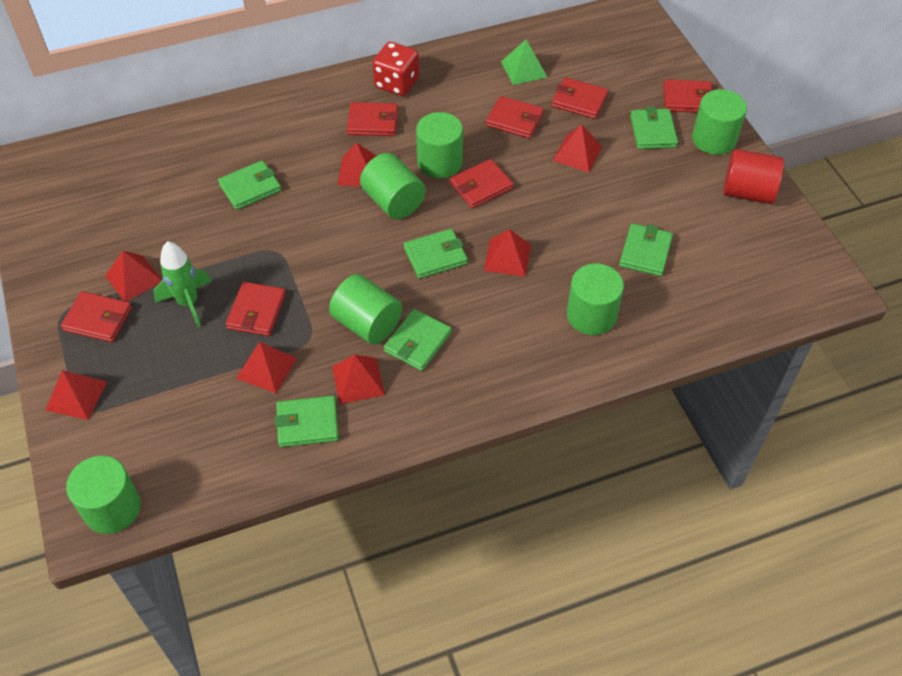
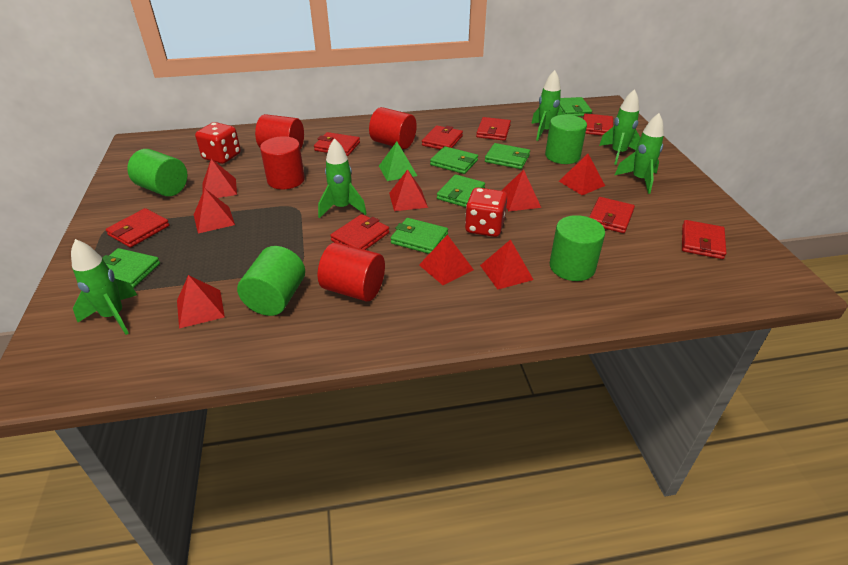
green cylinder: 6 -> 4
green rocket: 1 -> 5
red cylinder: 1 -> 4
red dice: 1 -> 2
red pyramid: 7 -> 8
red wallet: 7 -> 8

